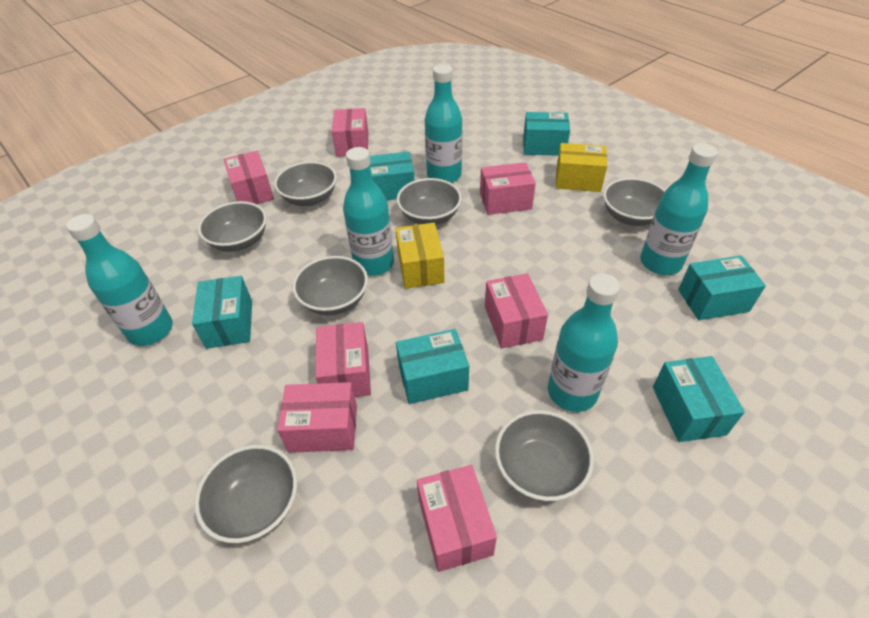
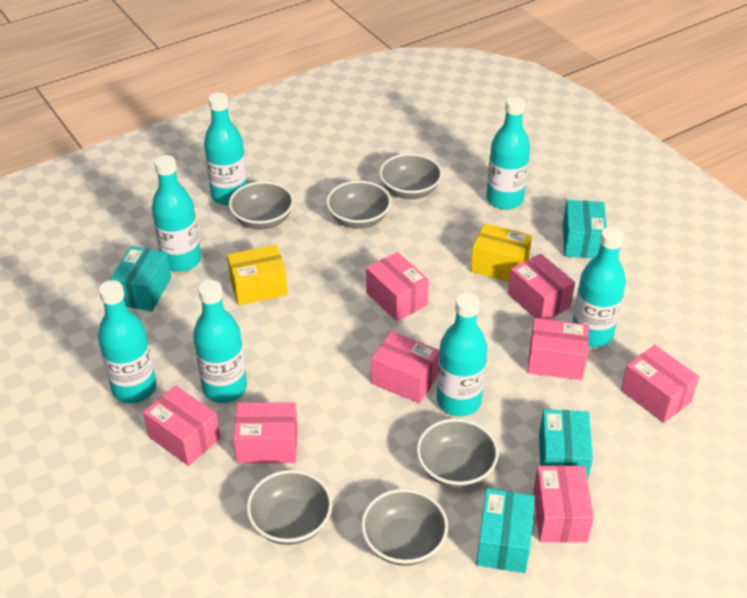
grey bowl: 7 -> 6
pink box: 7 -> 8
turquoise bottle: 5 -> 7
turquoise box: 6 -> 4

